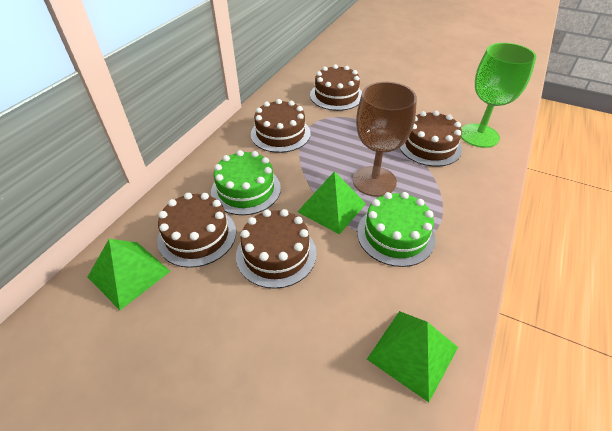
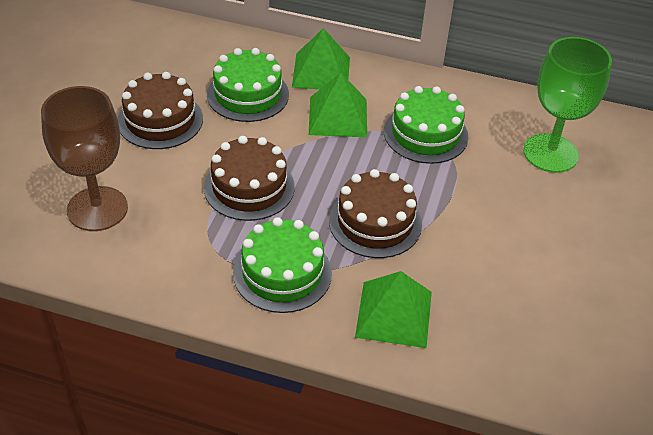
brown cake: 5 -> 3
green cake: 2 -> 3

